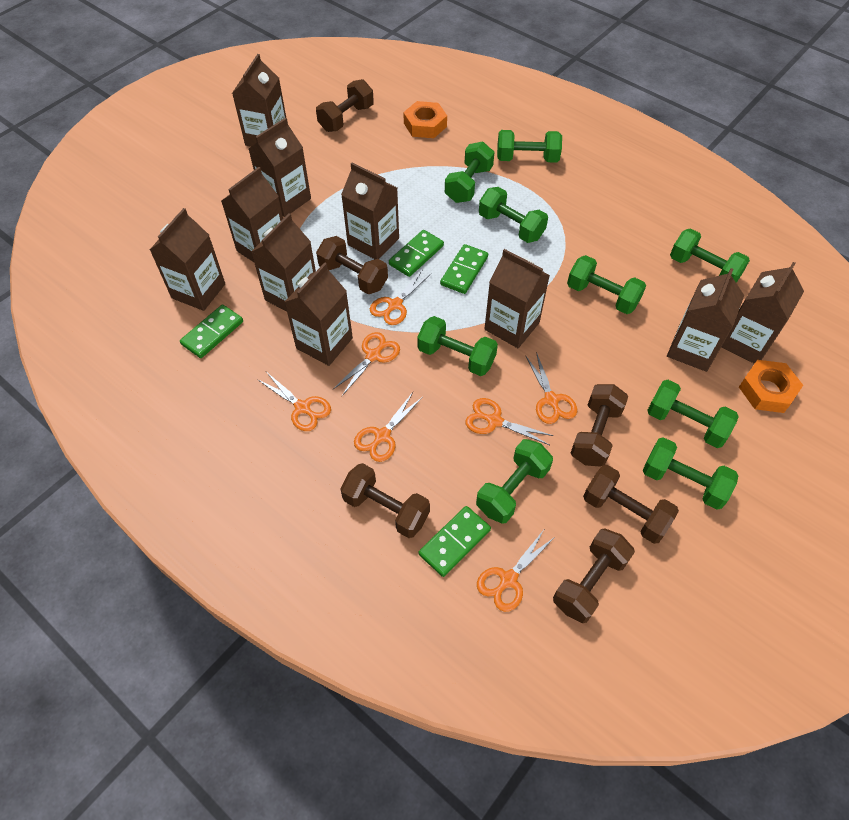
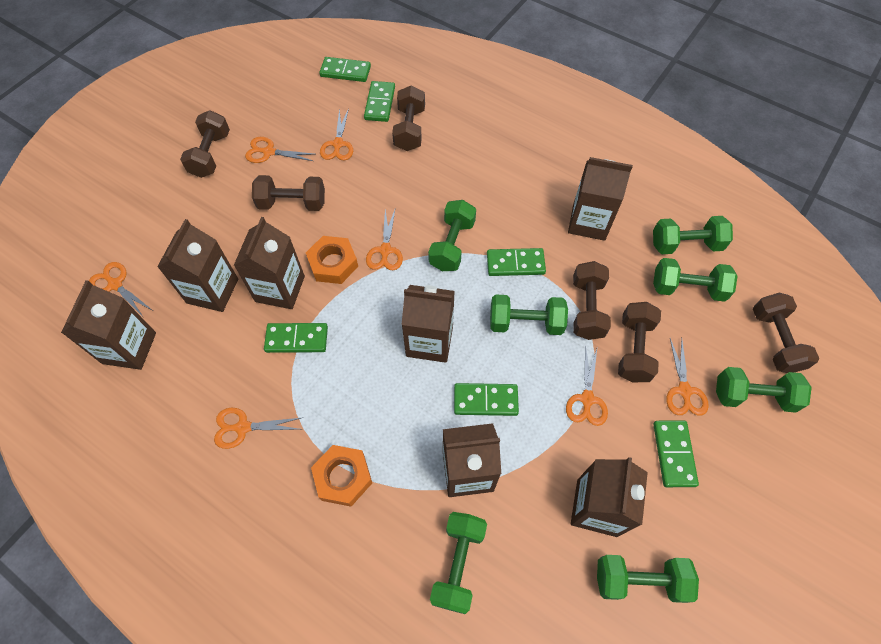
brown carton: 10 -> 7
green domino: 4 -> 6
green dumbbell: 9 -> 7

